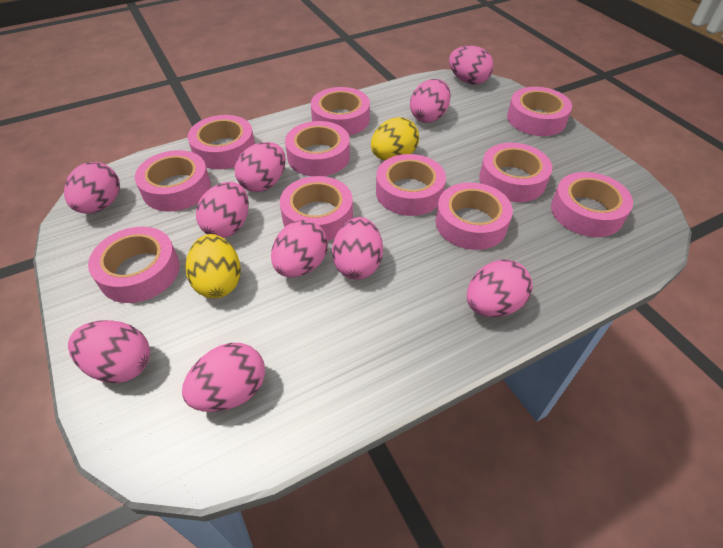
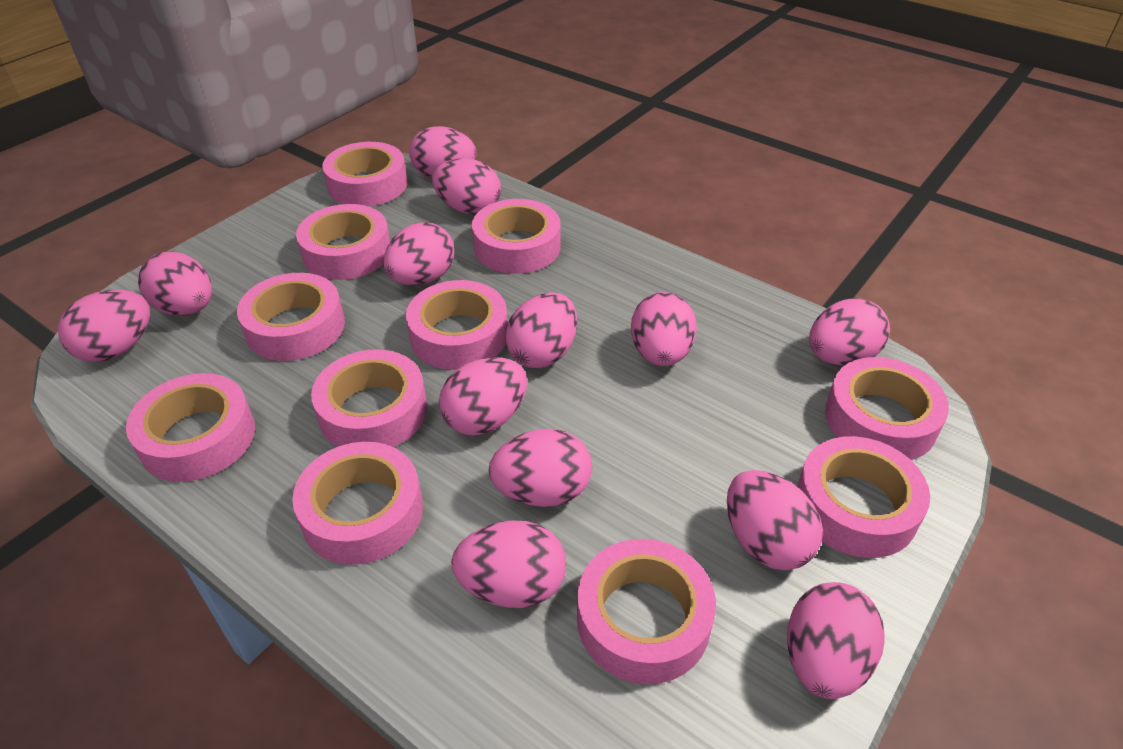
pink egg: 10 -> 13
yellow egg: 2 -> 0

